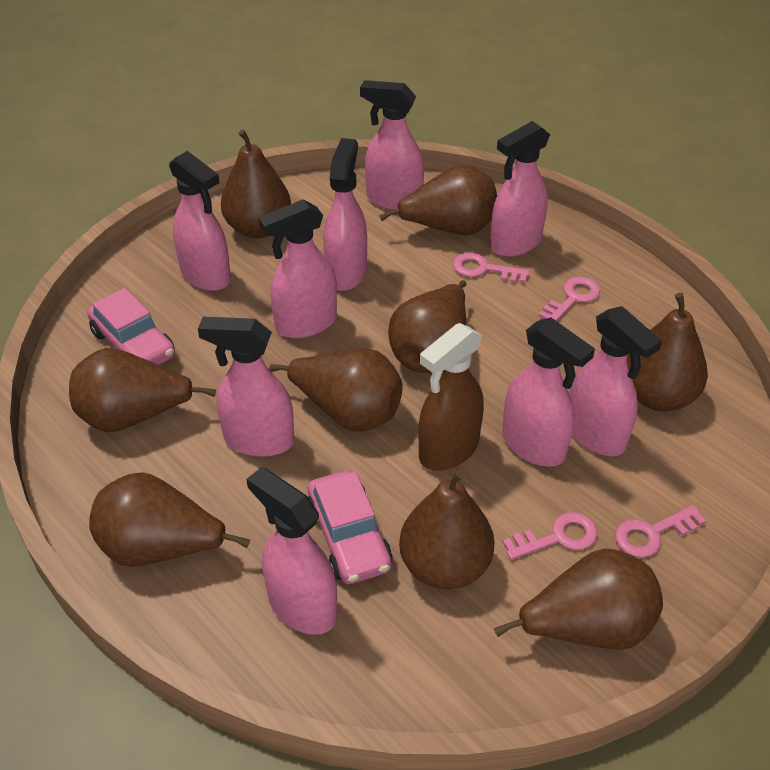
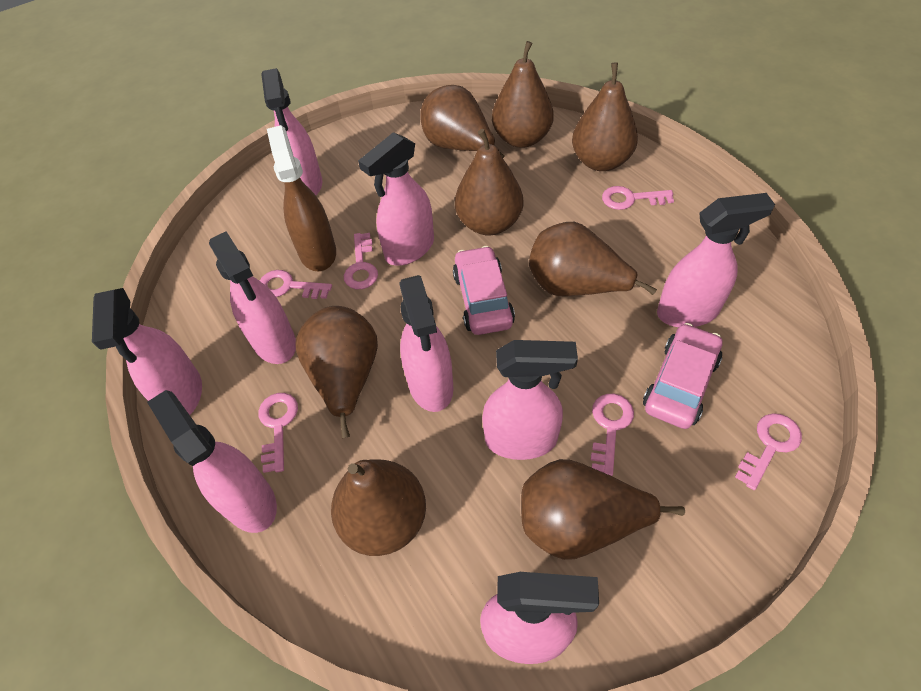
brown pear: 9 -> 8
pink key: 4 -> 6

